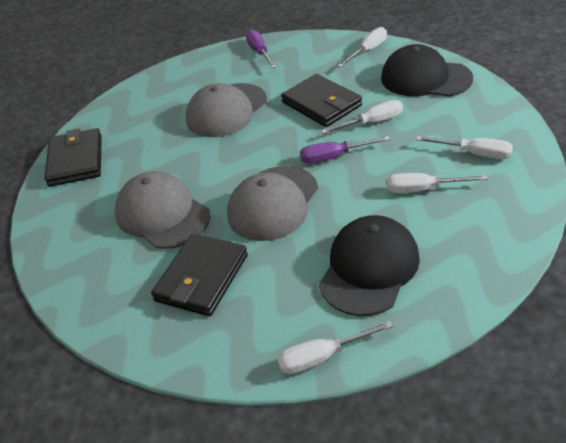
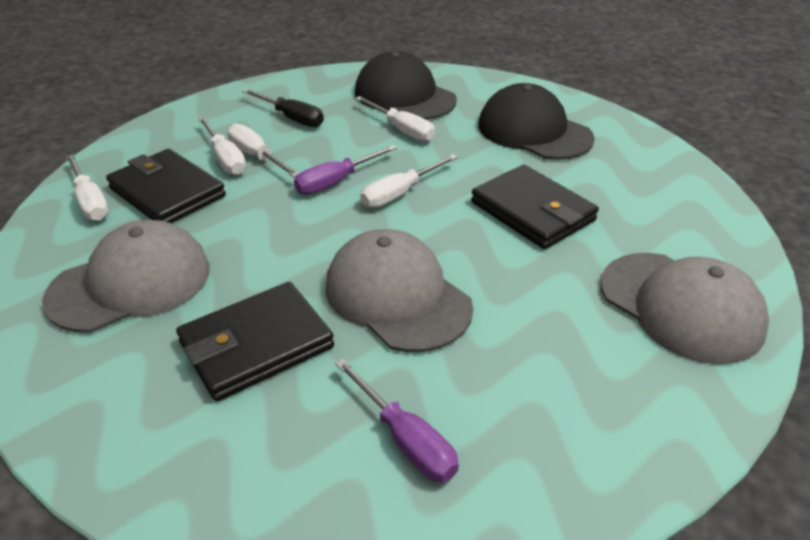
black screwdriver: 0 -> 1

